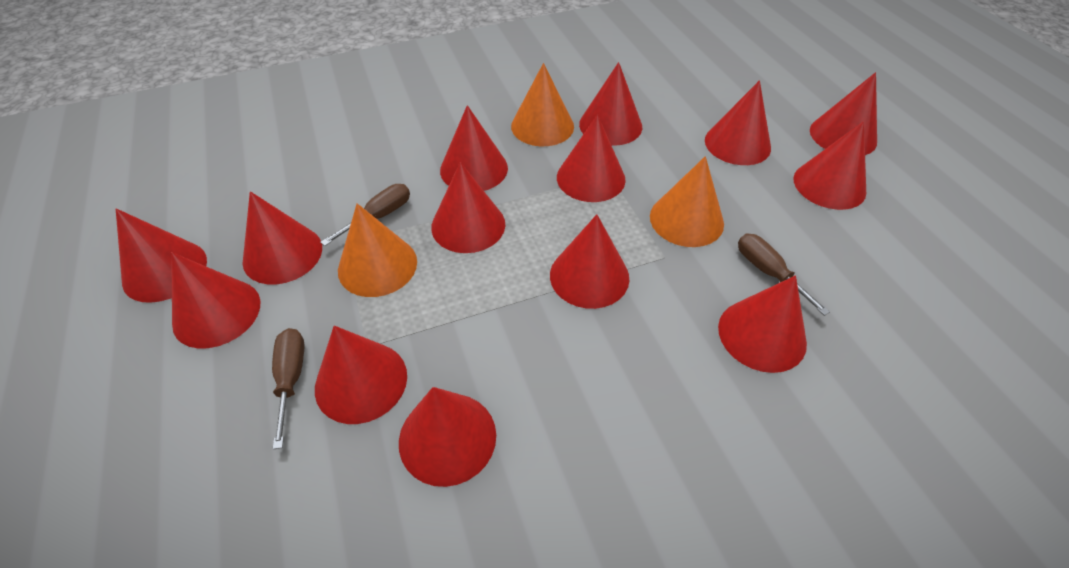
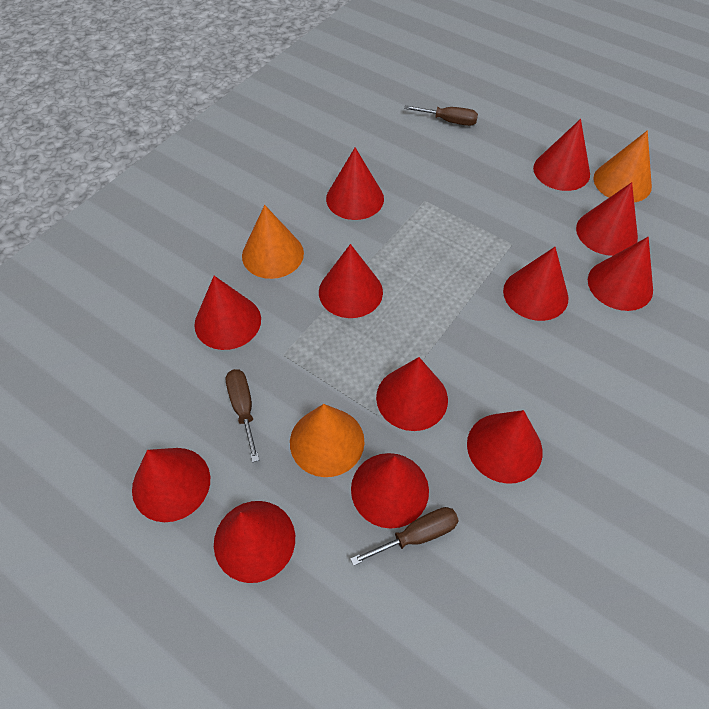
red cone: 14 -> 12

